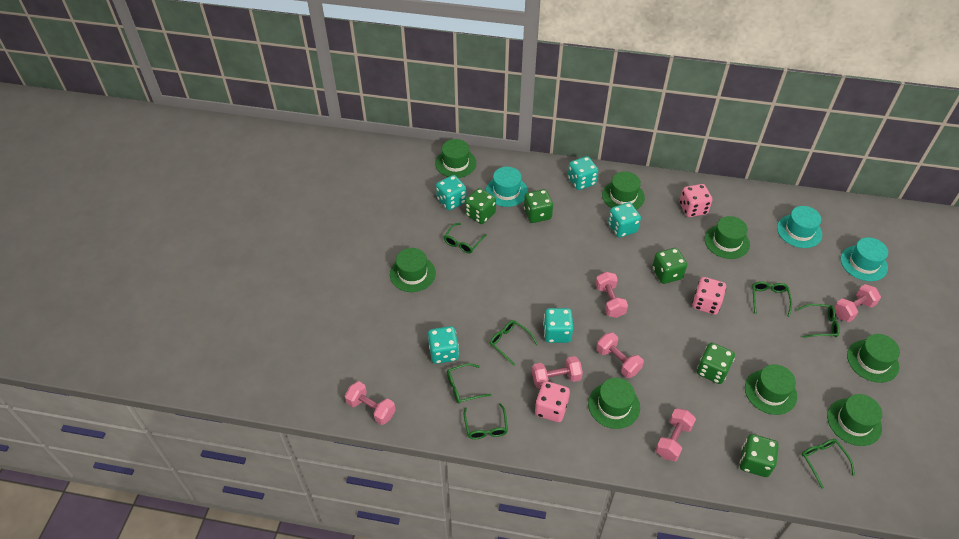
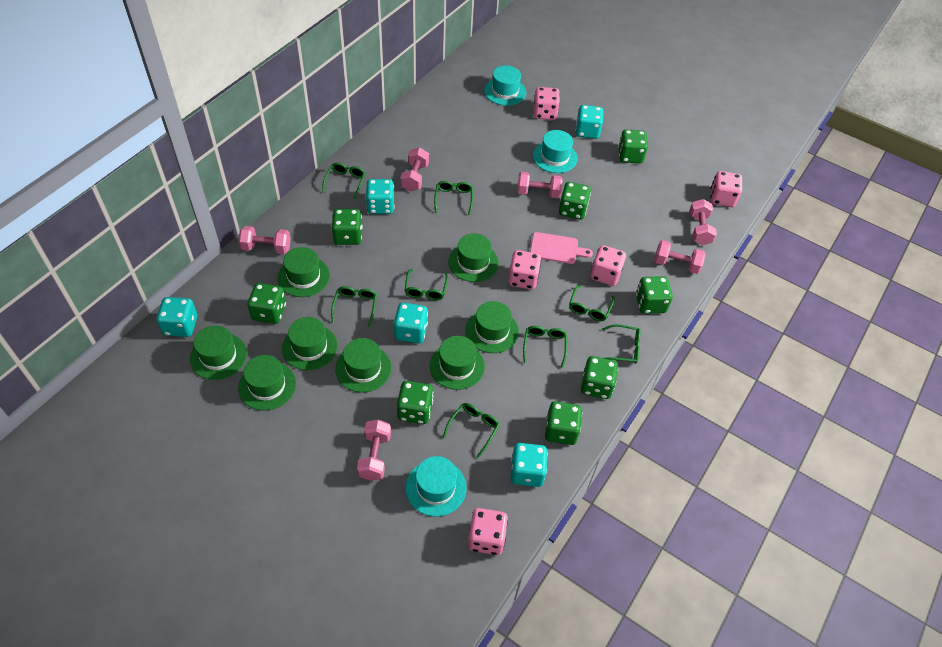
green dice: 5 -> 8
green glasses: 7 -> 8
pink cutting board: 0 -> 1
pink dice: 3 -> 5

